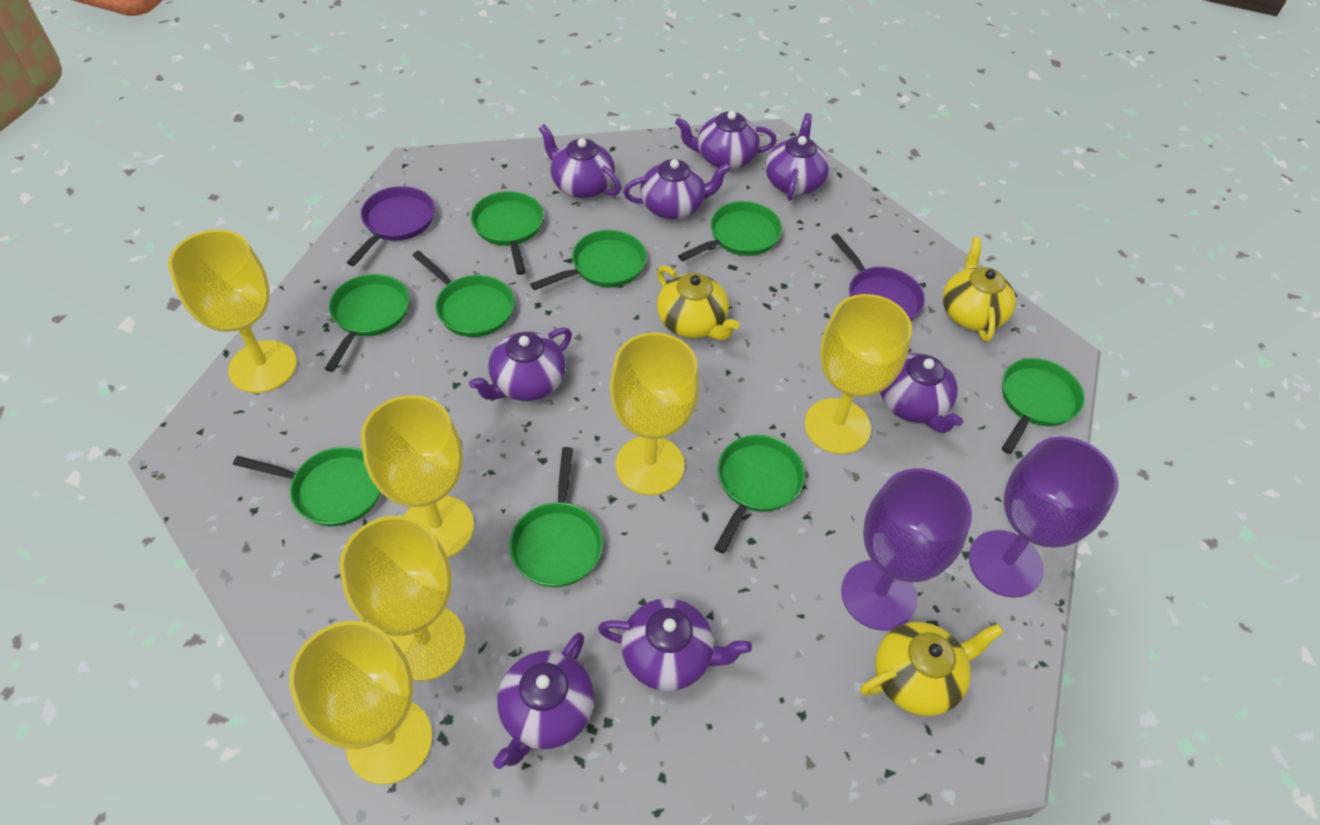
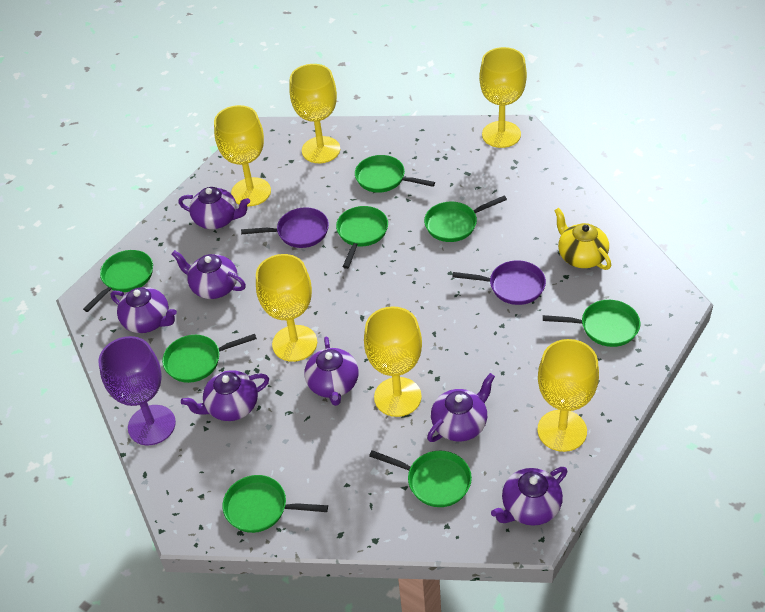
green pan: 9 -> 8
purple goblet: 2 -> 1
purple teapot: 8 -> 7
yellow teapot: 3 -> 1

